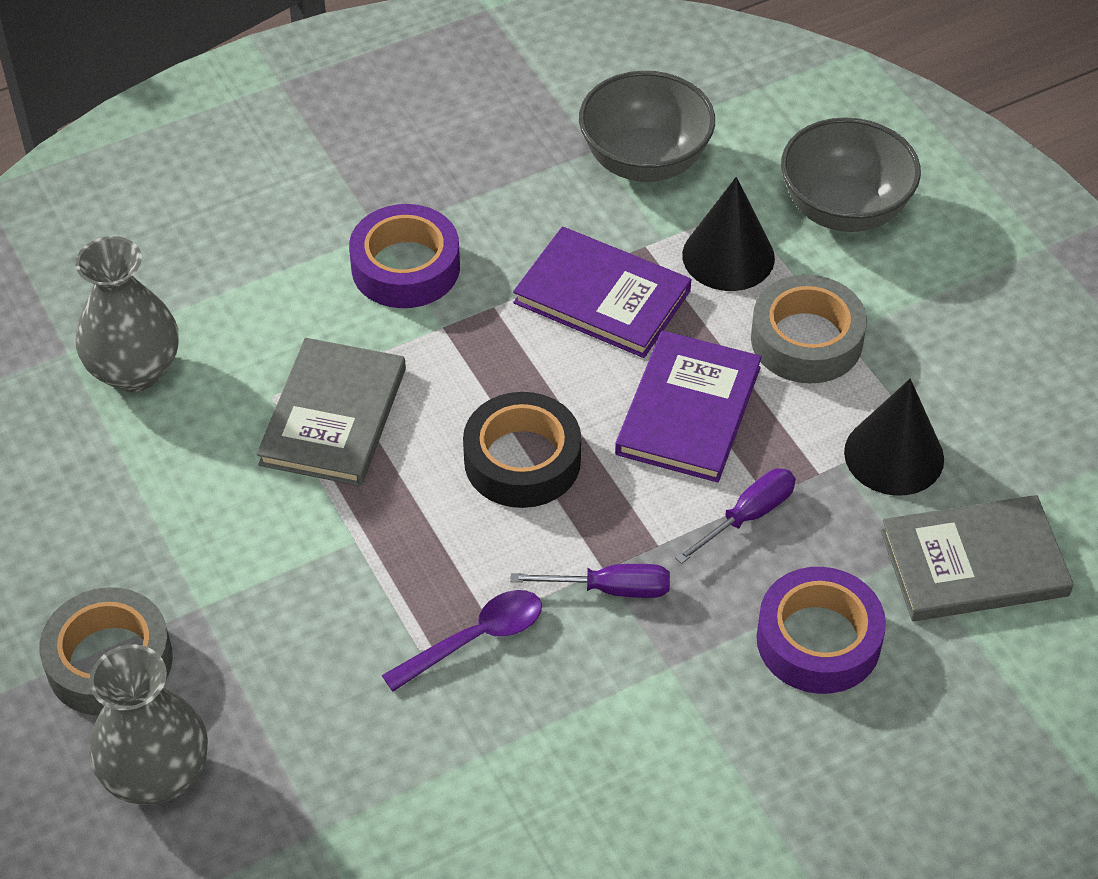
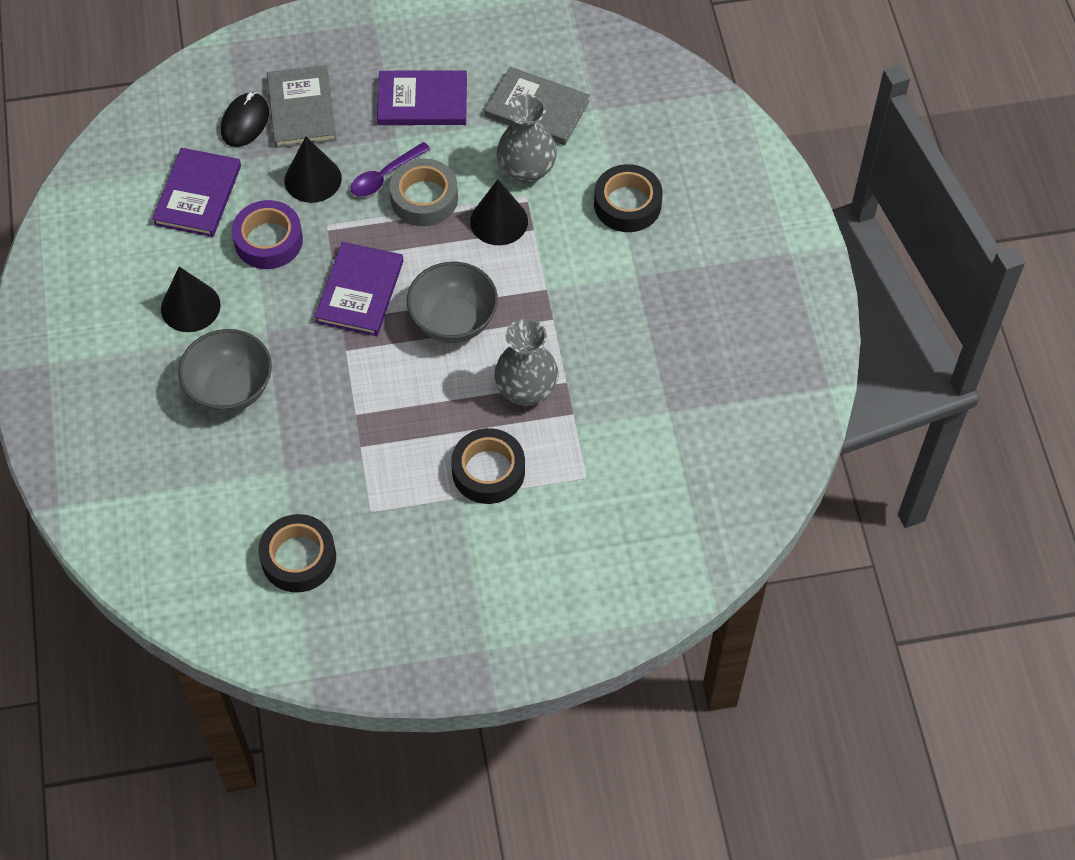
black cone: 2 -> 3
black mouse: 0 -> 1
black tape: 1 -> 3
grey tape: 2 -> 1
purple book: 2 -> 3
purple screwdriver: 2 -> 0
purple tape: 2 -> 1

